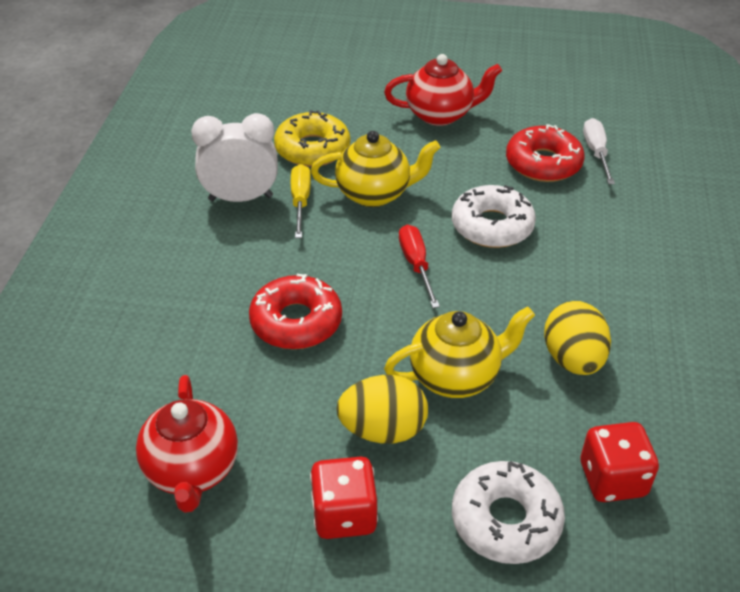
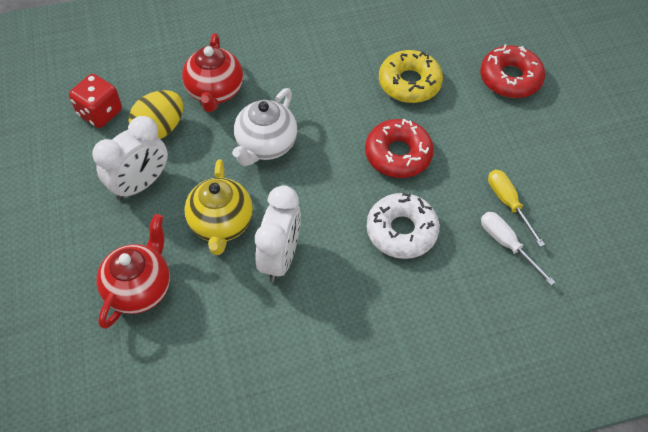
red dice: 2 -> 1
red screwdriver: 1 -> 0
white clock: 1 -> 2
white donut: 2 -> 1
white teapot: 0 -> 1
yellow egg: 2 -> 1
yellow teapot: 2 -> 1

